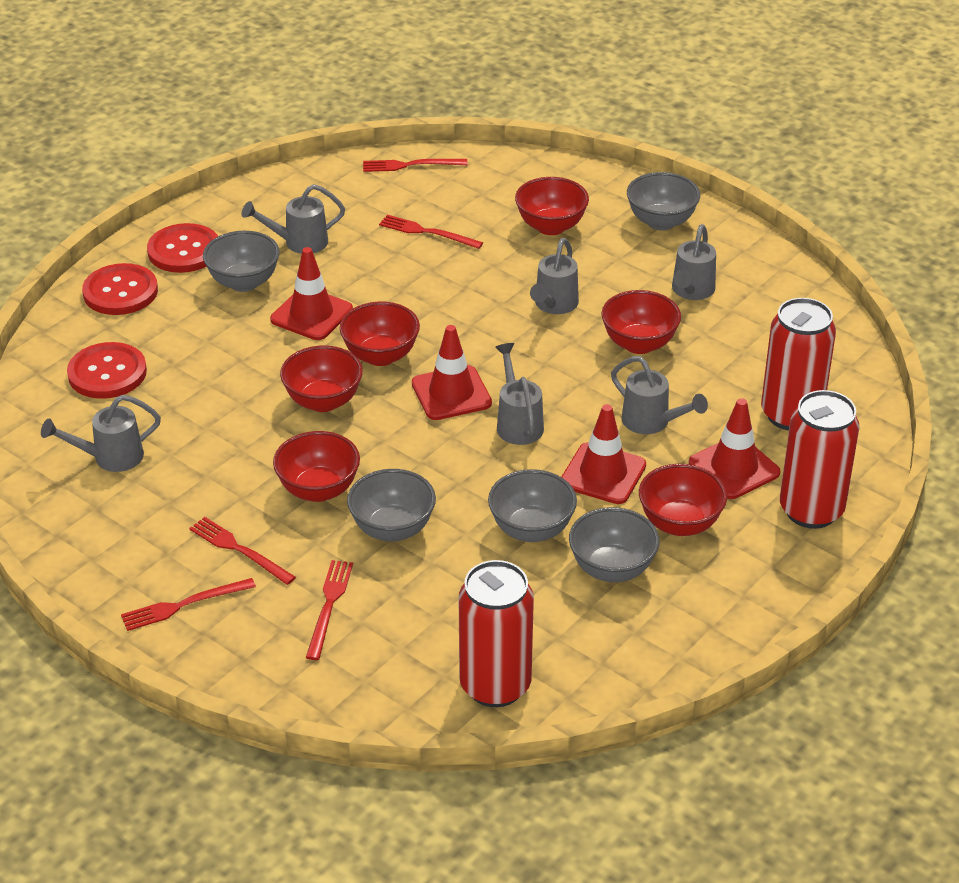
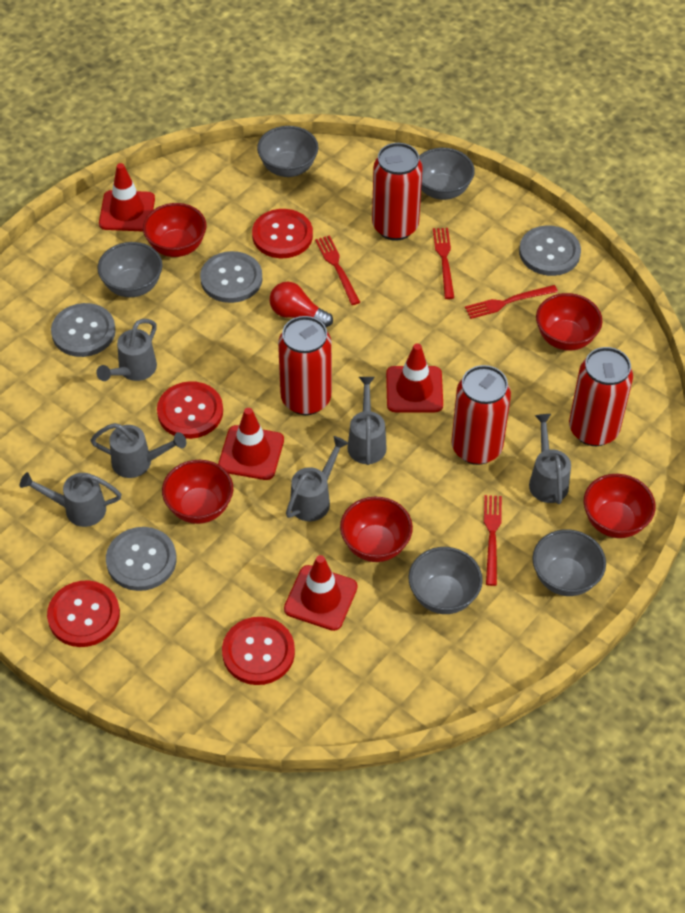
grey button: 0 -> 4
red bowl: 6 -> 5
red button: 3 -> 4
red can: 3 -> 4
red fork: 5 -> 4
red light bulb: 0 -> 1

